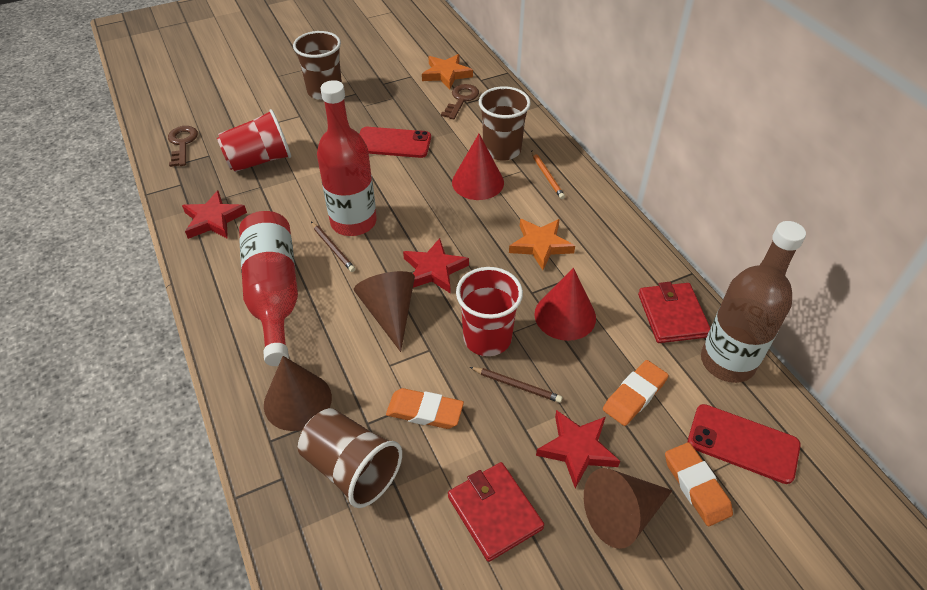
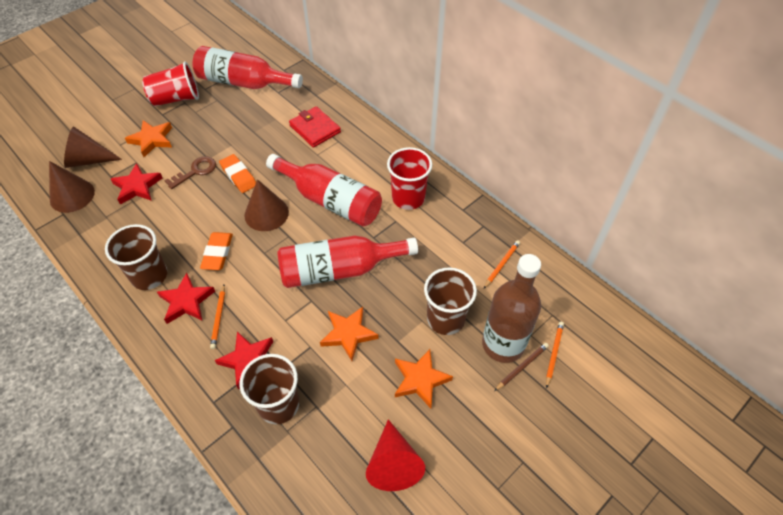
brown key: 2 -> 1
brown pencil: 2 -> 1
orange eraser: 3 -> 2
orange pencil: 1 -> 3
orange star: 2 -> 3
red bottle: 2 -> 3
red cone: 2 -> 1
red phone: 2 -> 0
red wallet: 2 -> 1

